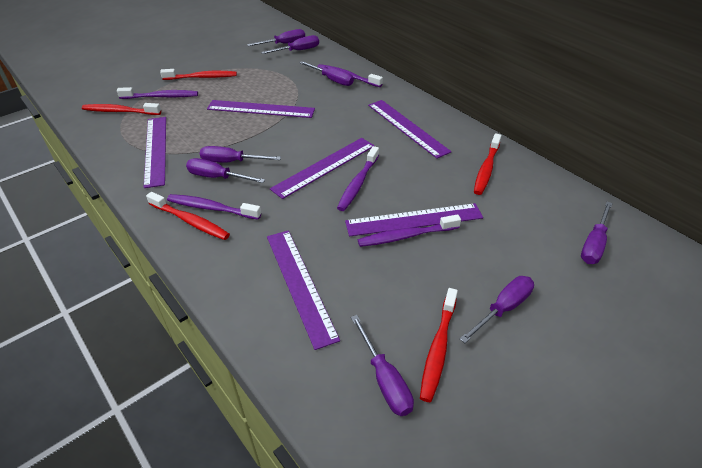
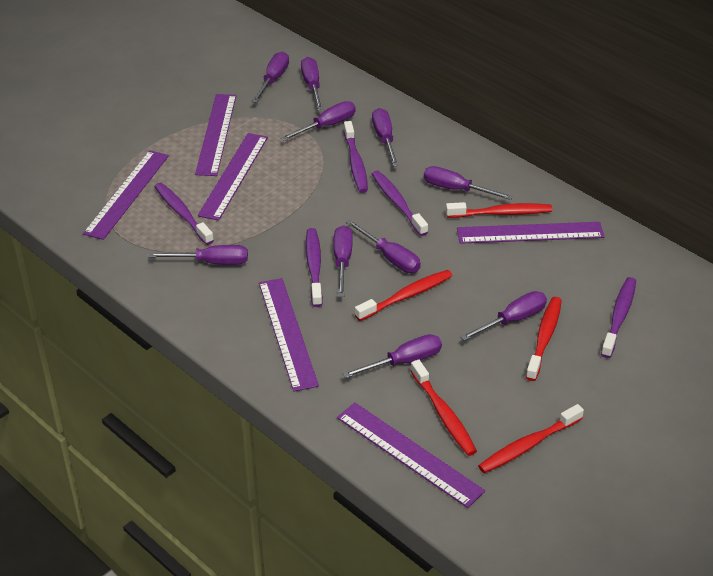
purple screwdriver: 8 -> 10

